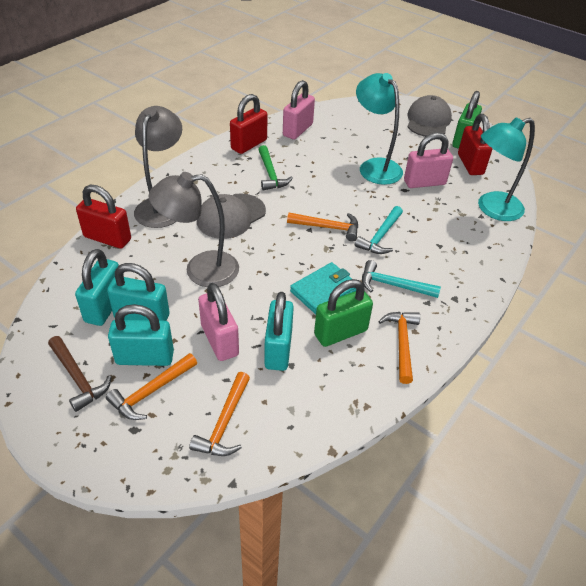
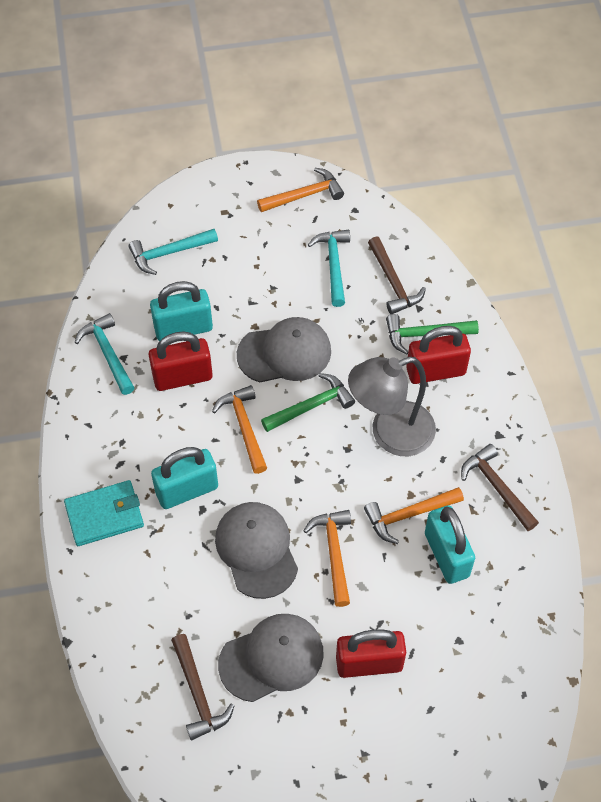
brown hammer: 1 -> 3
green hammer: 1 -> 2
green padlock: 2 -> 0
grey cap: 2 -> 3
grey lamp: 2 -> 1
pink padlock: 3 -> 0
turquoise hammer: 2 -> 3
turquoise lamp: 2 -> 0
turquoise padlock: 4 -> 3

